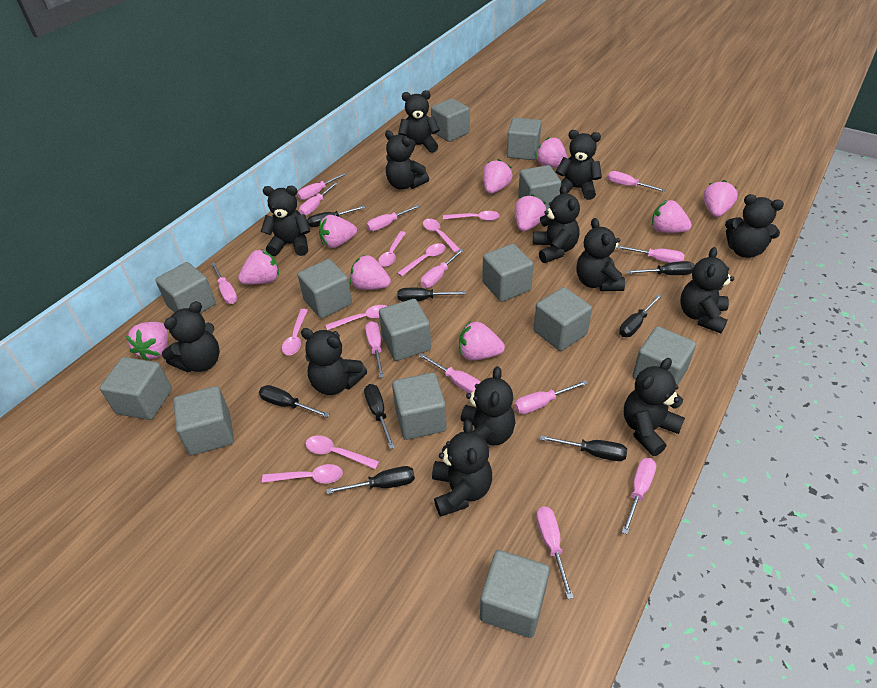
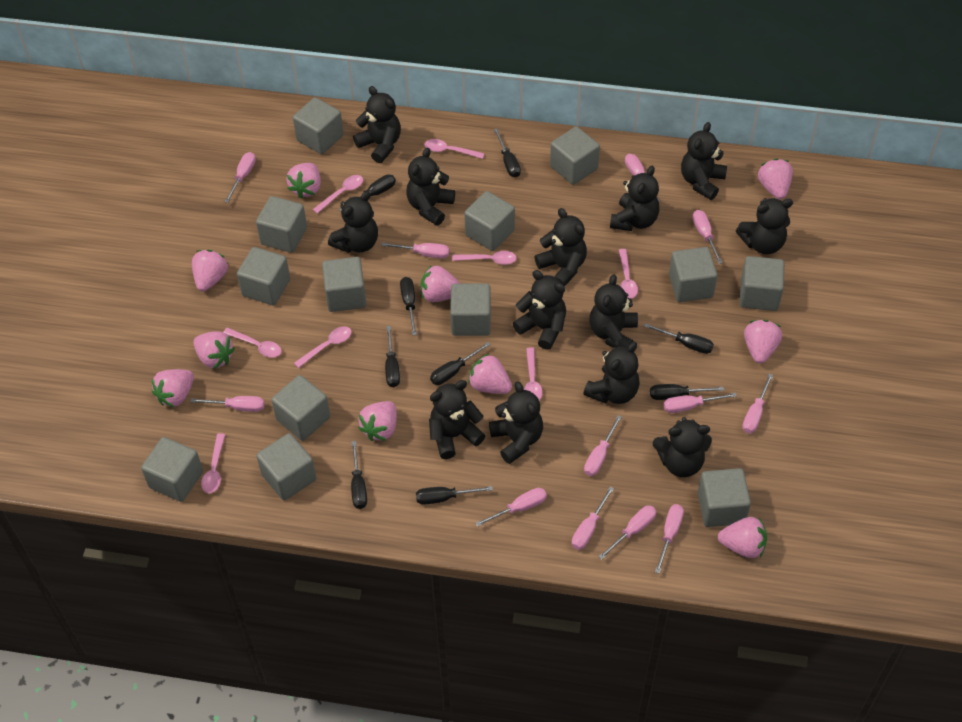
black screwdriver: 8 -> 9

